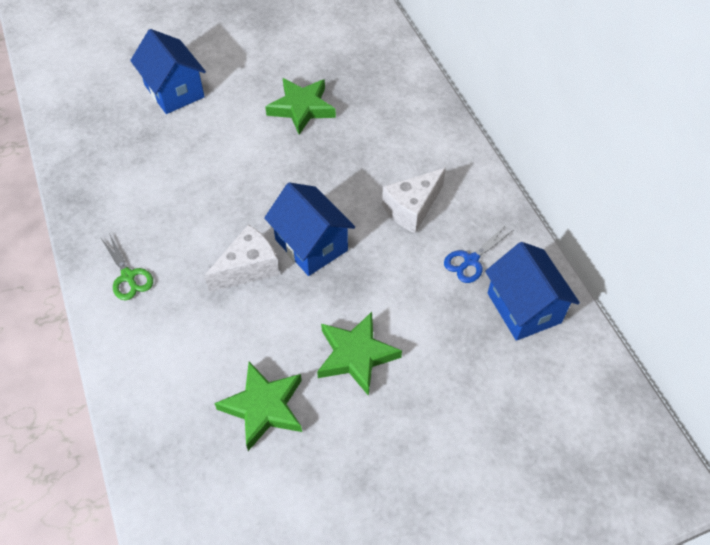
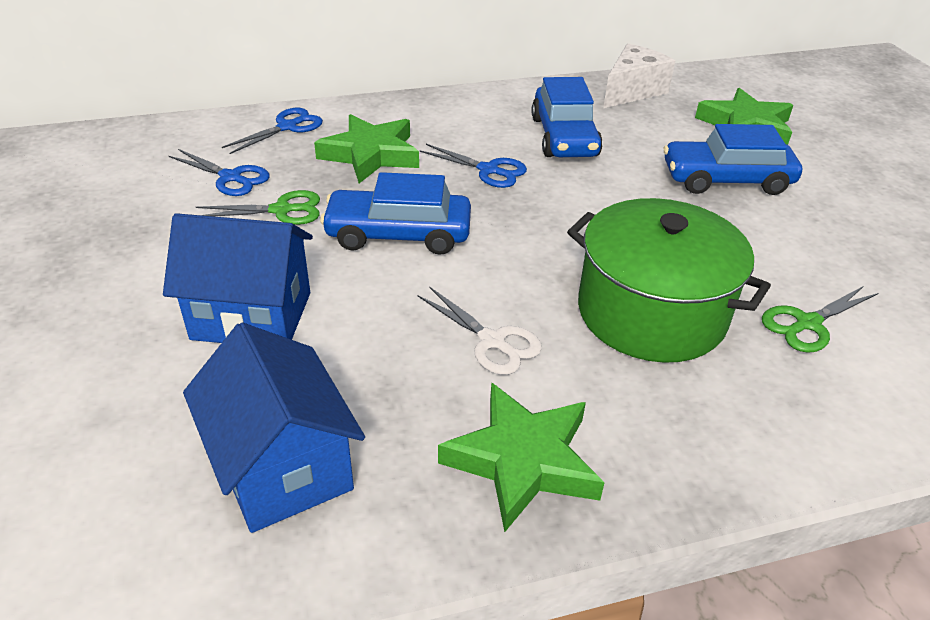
blue car: 0 -> 3
blue house: 3 -> 2
blue scissors: 1 -> 3
green pot: 0 -> 1
green scissors: 1 -> 2
white cheese: 2 -> 1
white scissors: 0 -> 1

